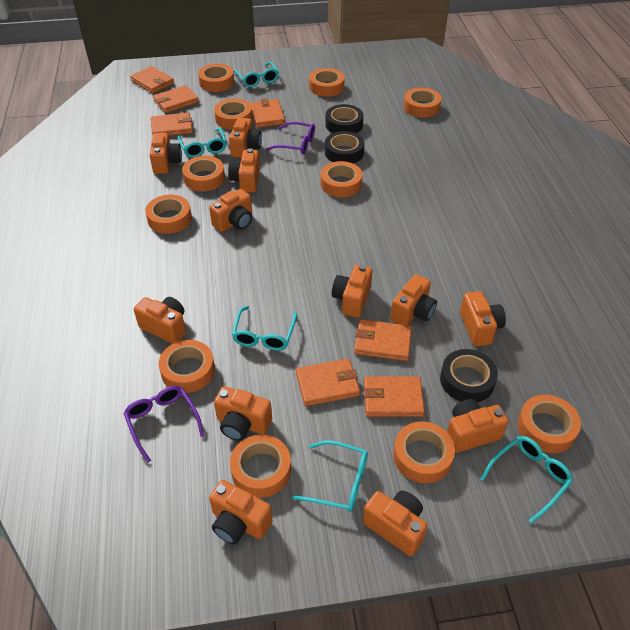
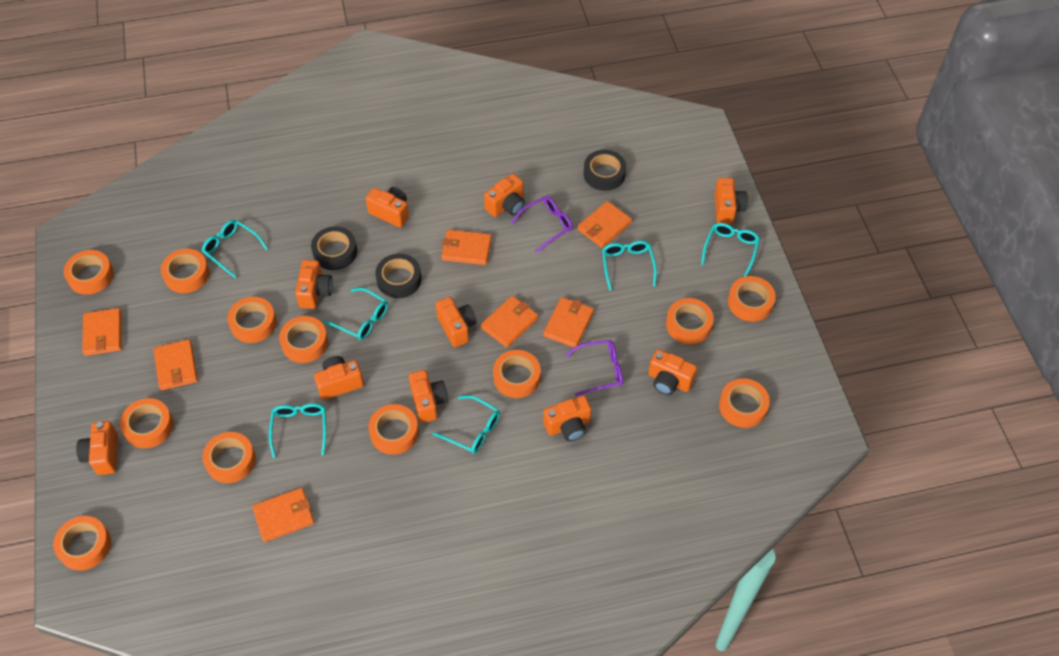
orange camera: 12 -> 10
orange tape: 11 -> 12
turquoise glasses: 5 -> 6

